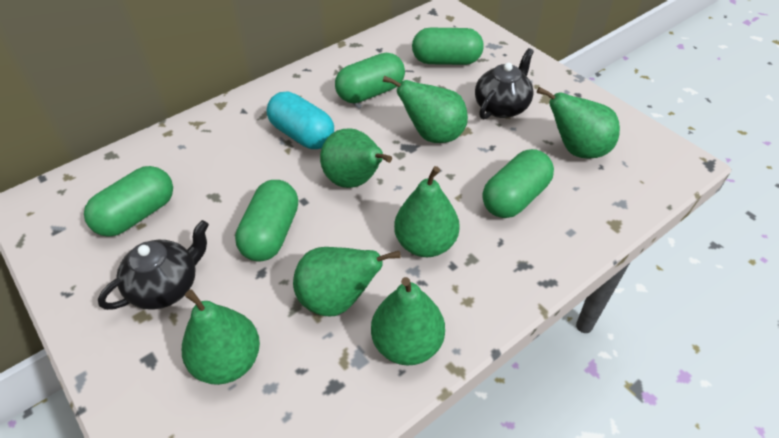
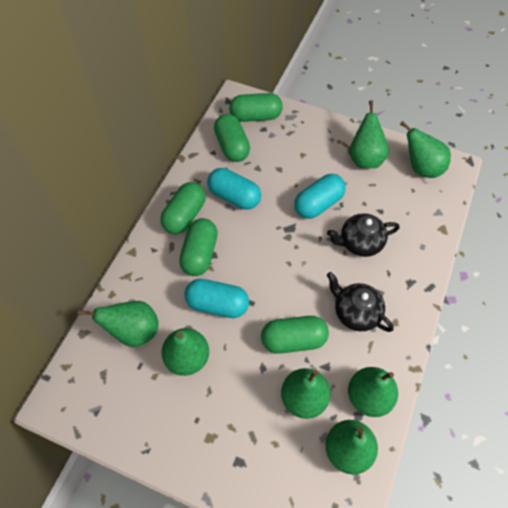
turquoise capsule: 1 -> 3

